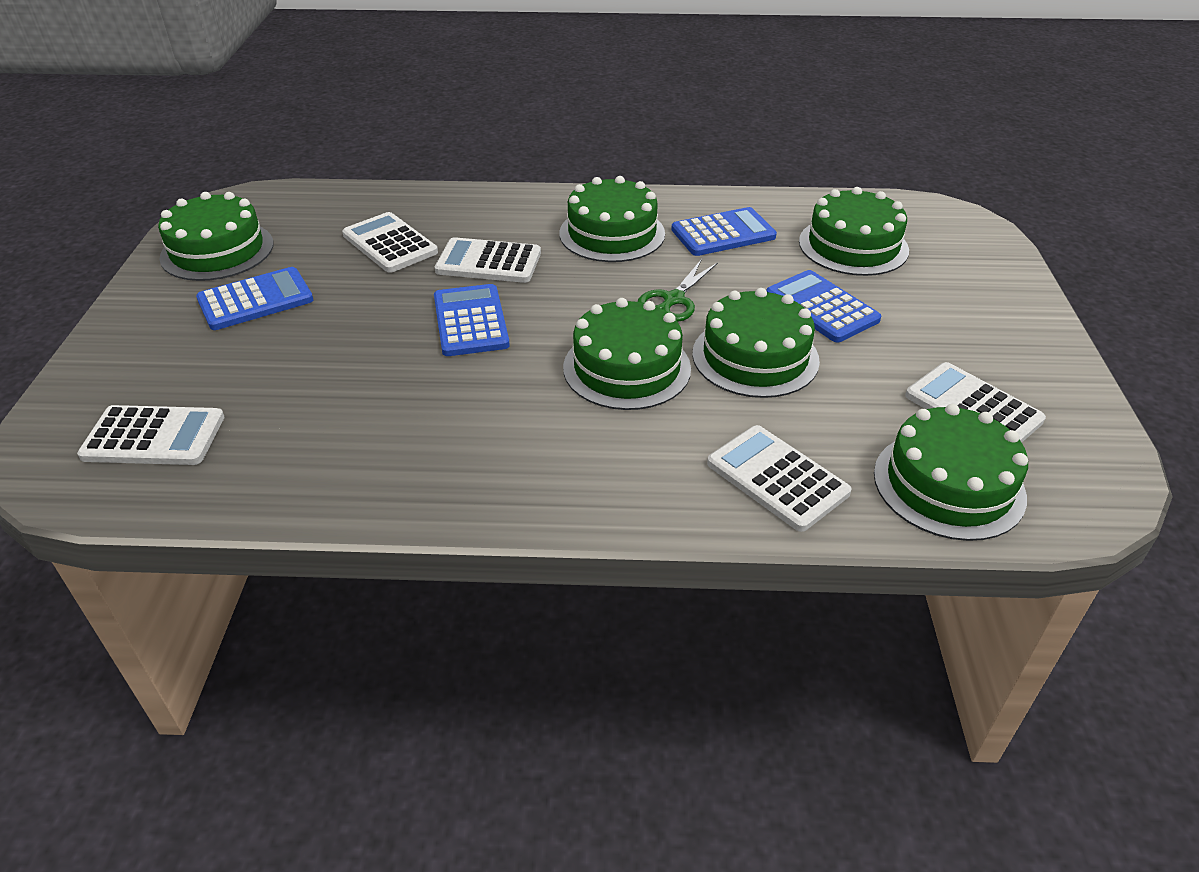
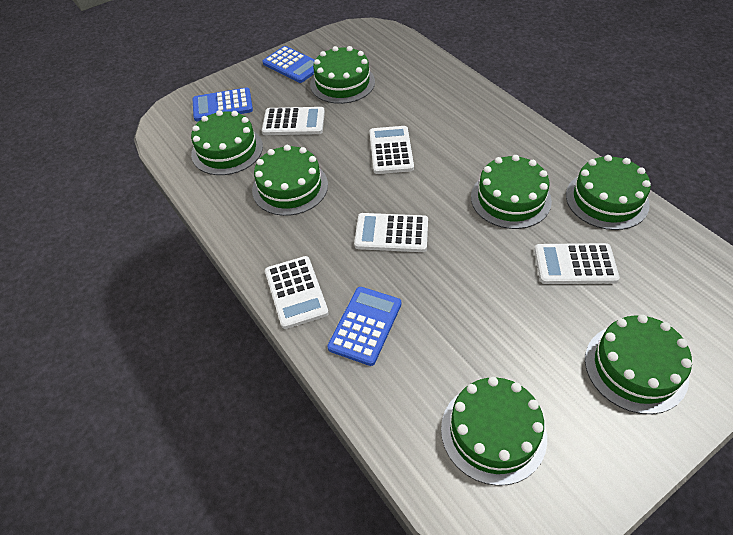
blue calculator: 4 -> 3
green cake: 6 -> 7
green scissors: 1 -> 0

